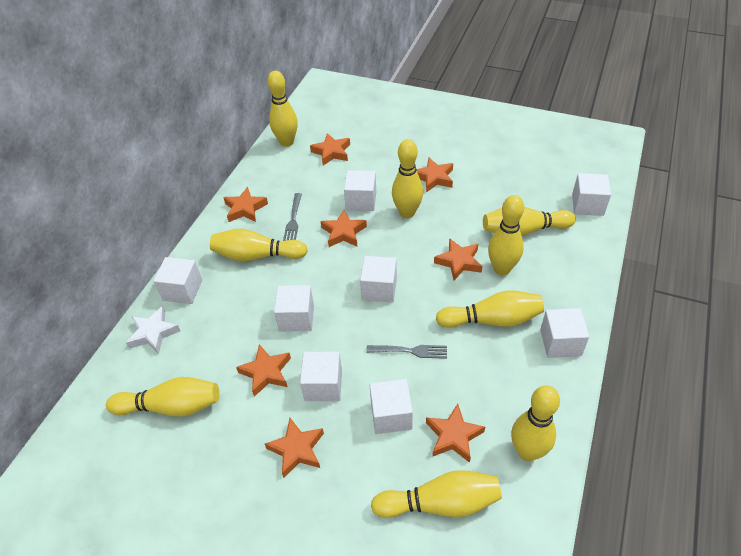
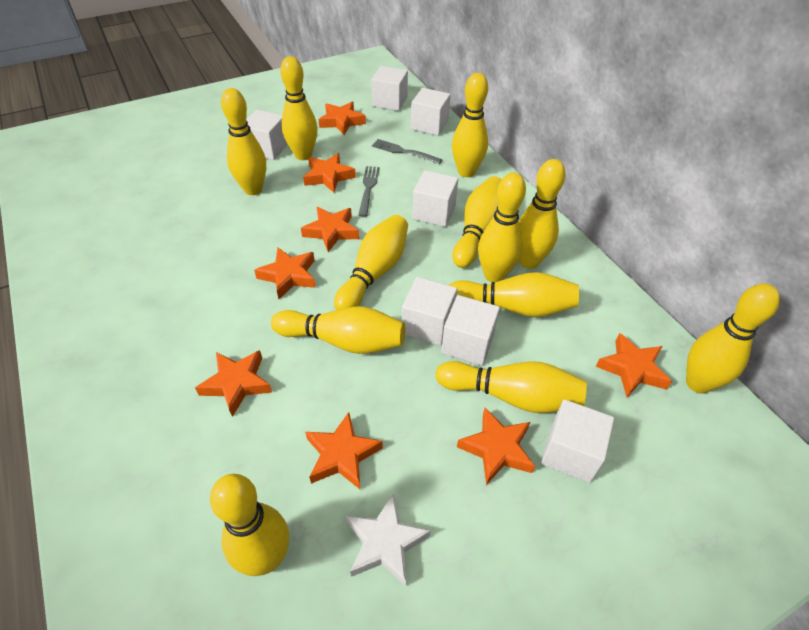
white cube: 8 -> 7
yellow bowling pin: 9 -> 12

